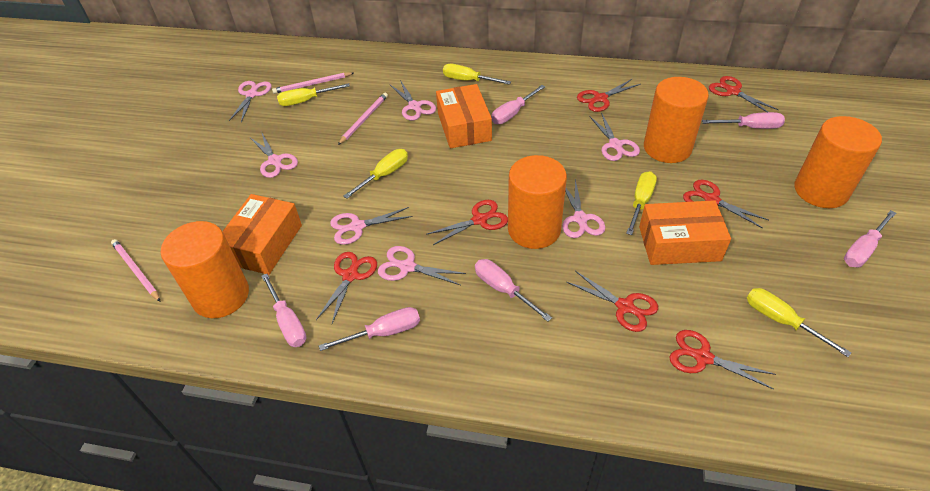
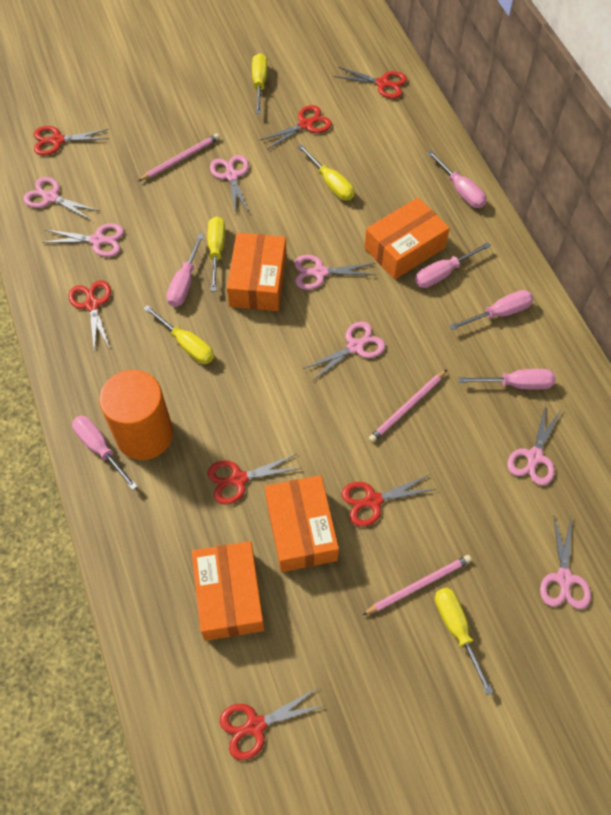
orange box: 3 -> 4
orange cylinder: 4 -> 1

